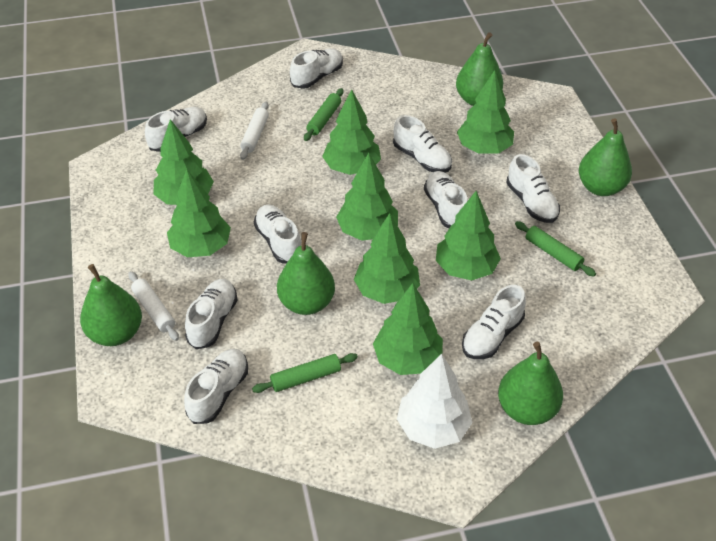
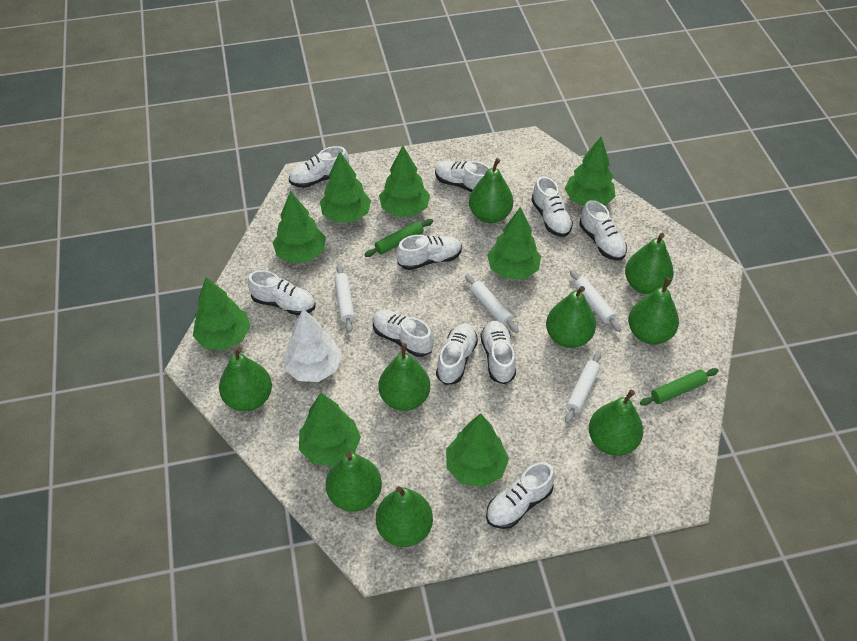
green pear: 5 -> 9
green rolling pin: 3 -> 2
white rolling pin: 2 -> 4
white shoe: 9 -> 10

